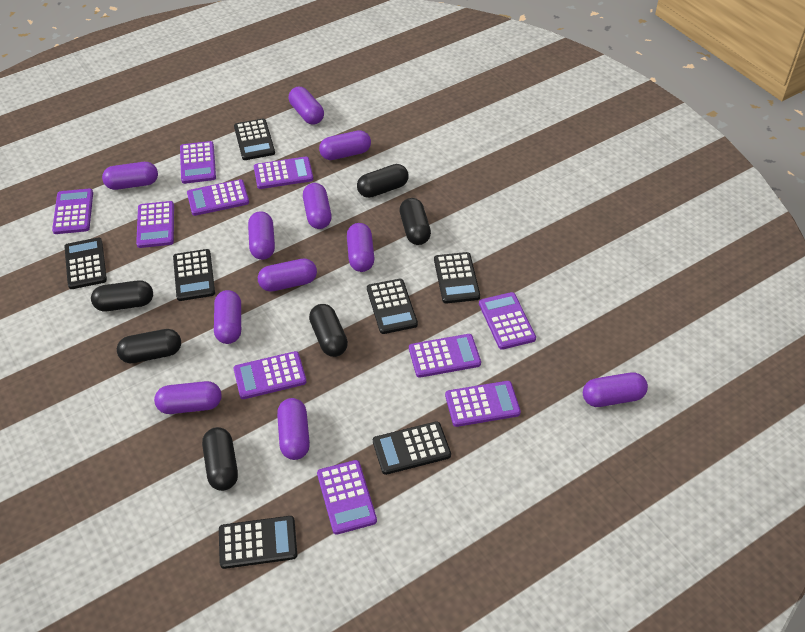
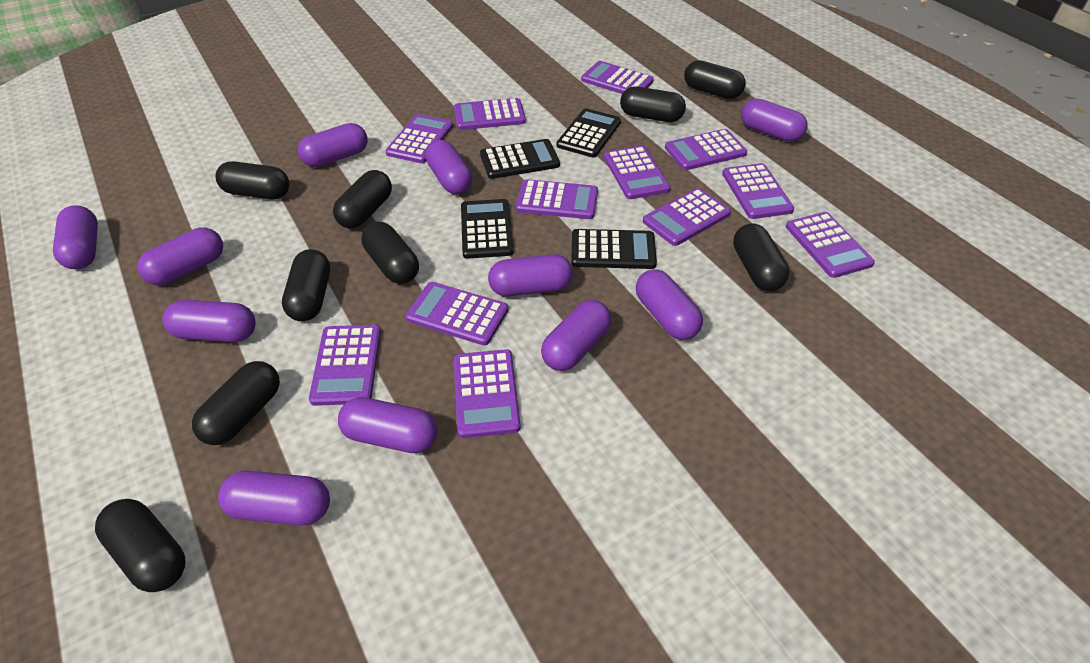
black calculator: 7 -> 4
black capsule: 6 -> 9
purple calculator: 10 -> 12

